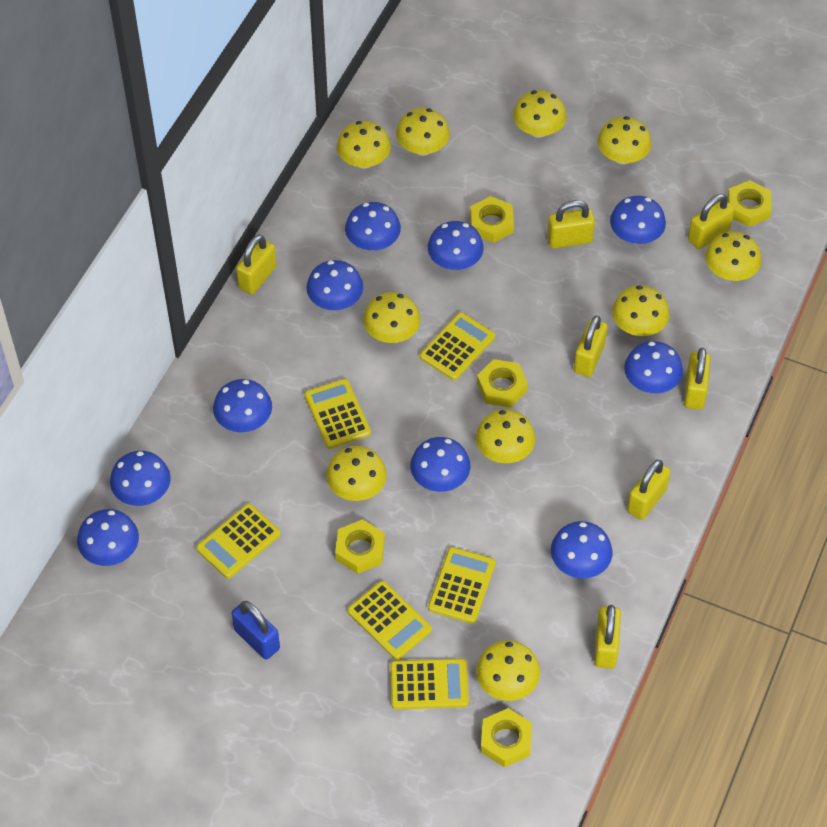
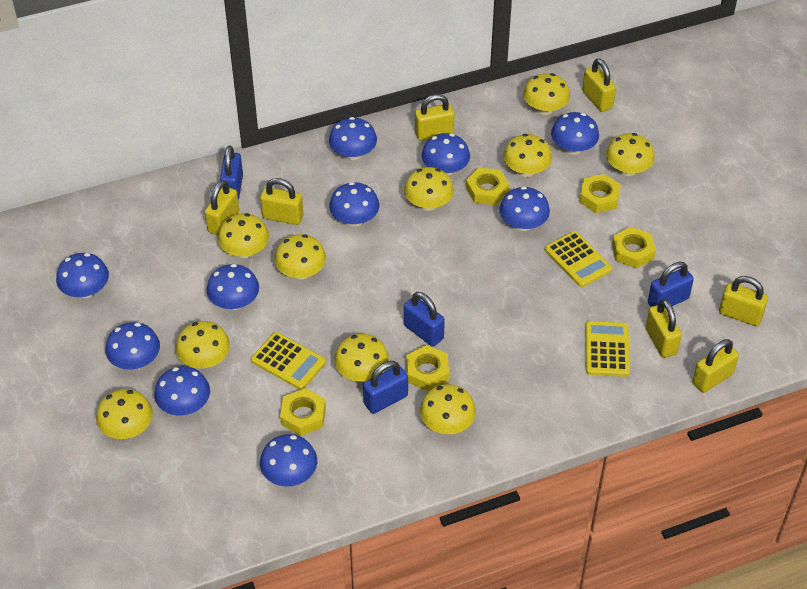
blue padlock: 1 -> 4
yellow calculator: 6 -> 3

